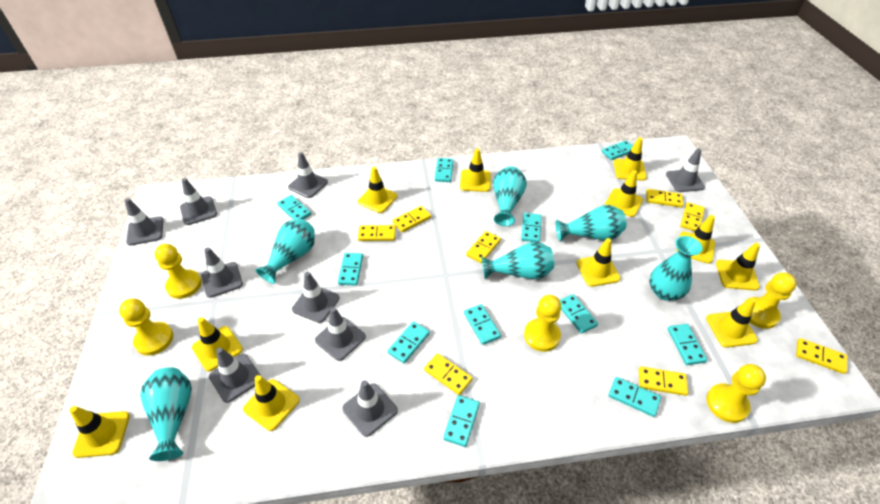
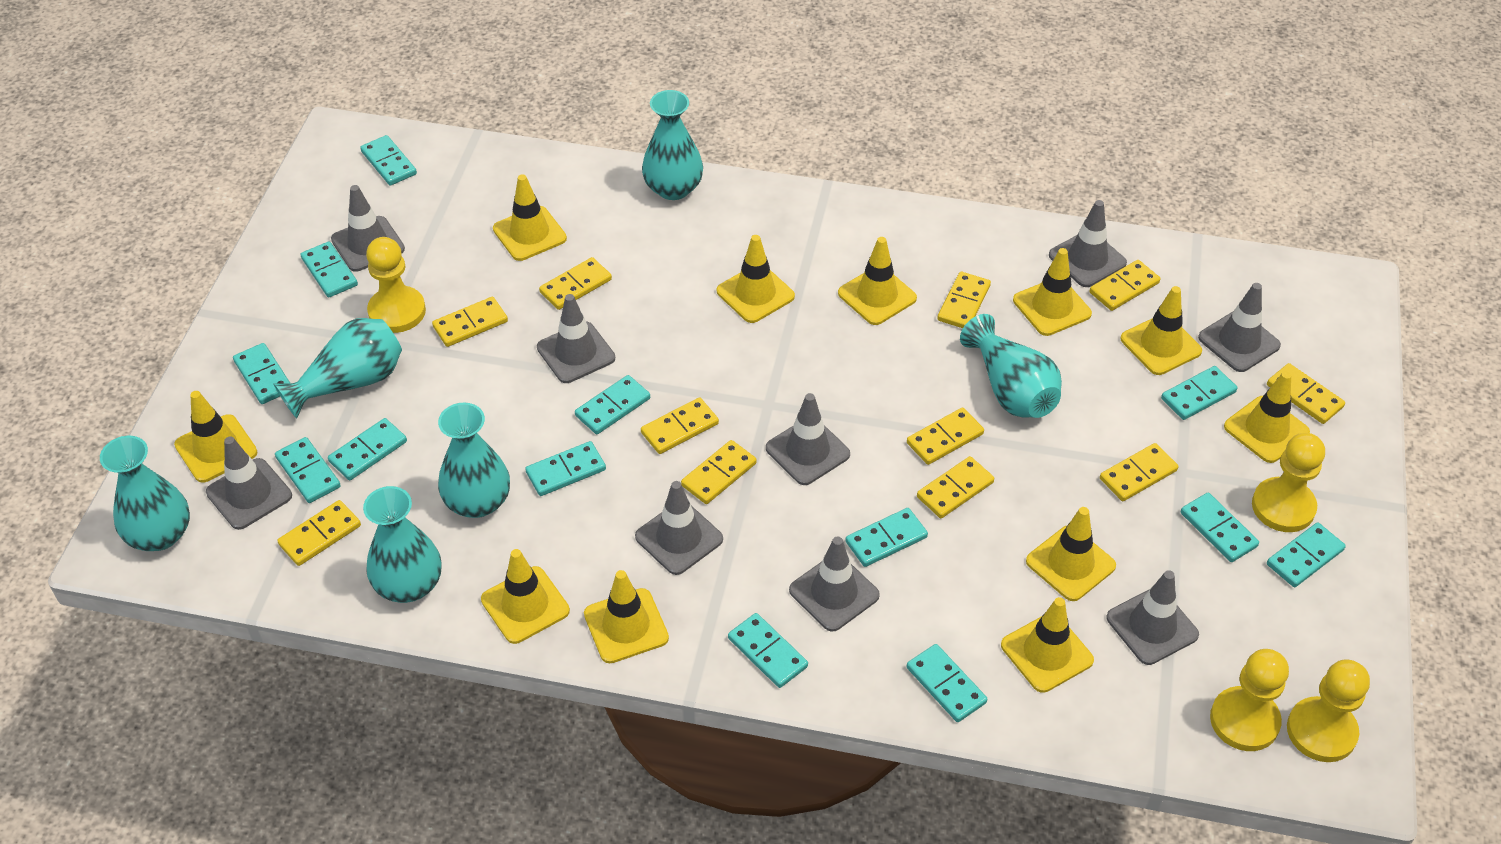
turquoise domino: 11 -> 13
yellow domino: 8 -> 11
yellow pawn: 5 -> 4

